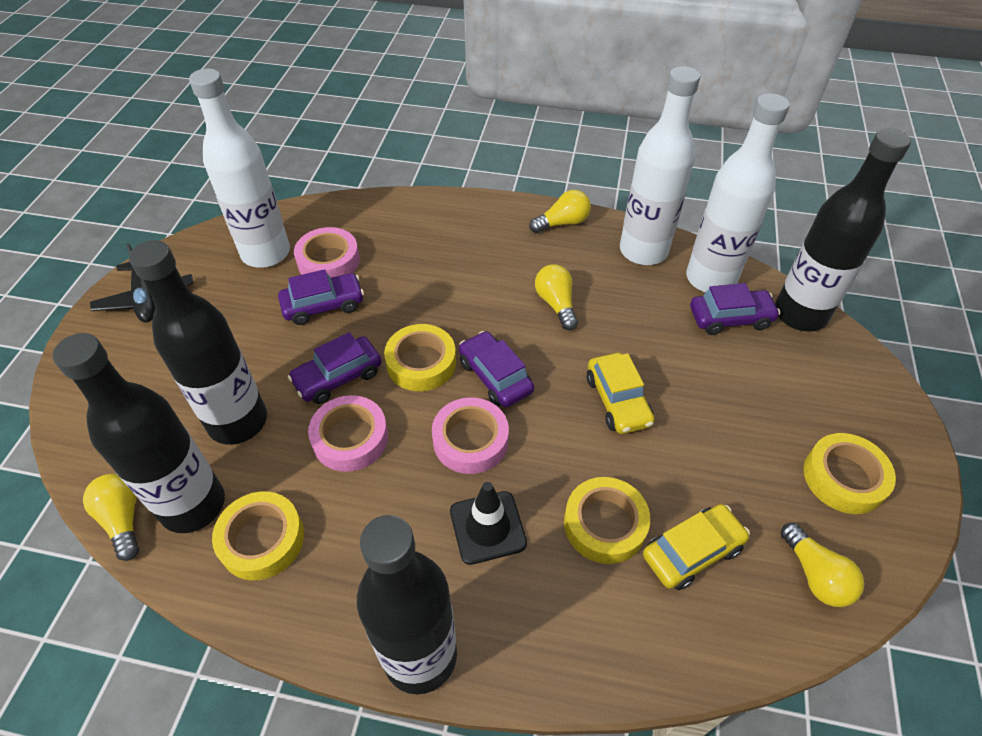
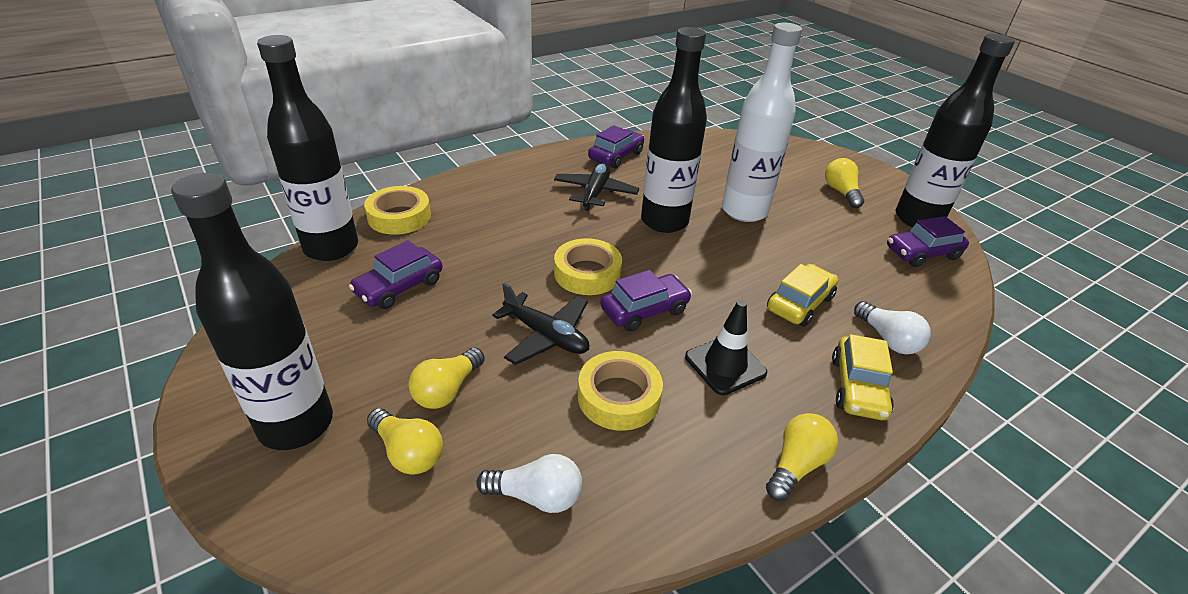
black plane: 1 -> 2
pink tape: 3 -> 0
white bottle: 3 -> 1
white light bulb: 0 -> 2
yellow tape: 4 -> 3

